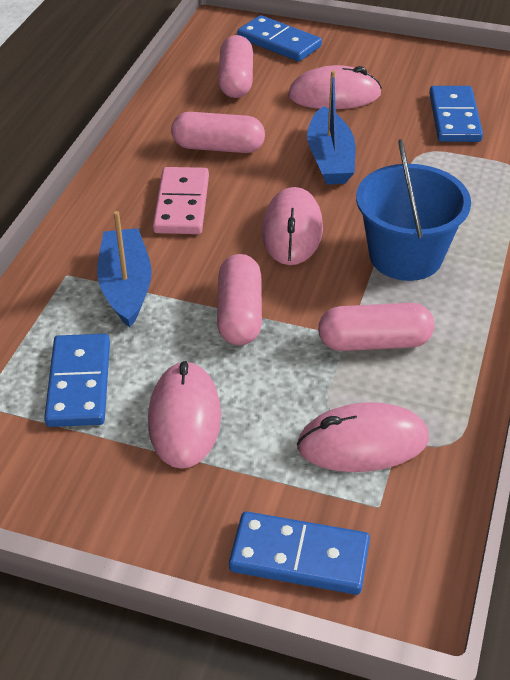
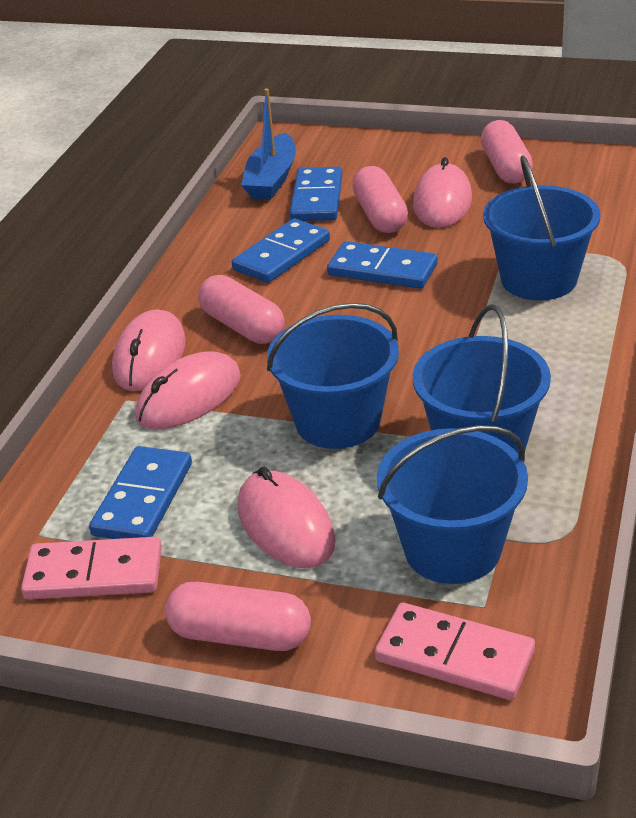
blue boat: 2 -> 1
blue bucket: 1 -> 4
pink domino: 1 -> 2

